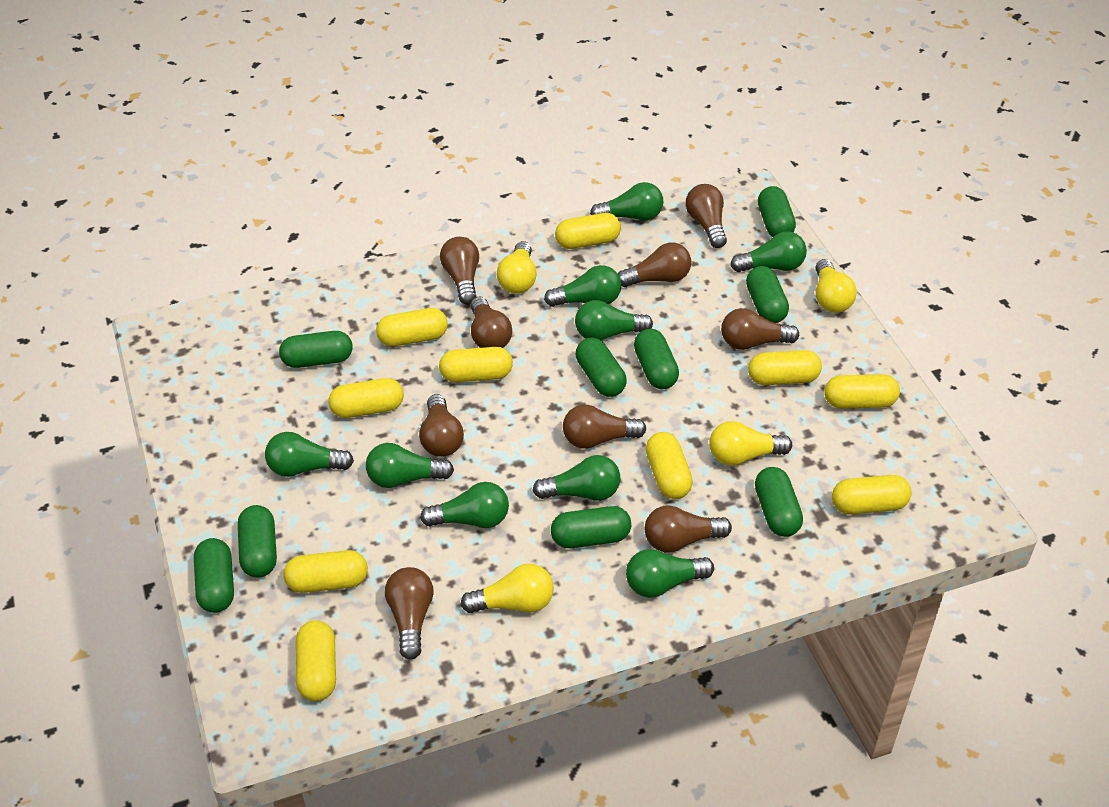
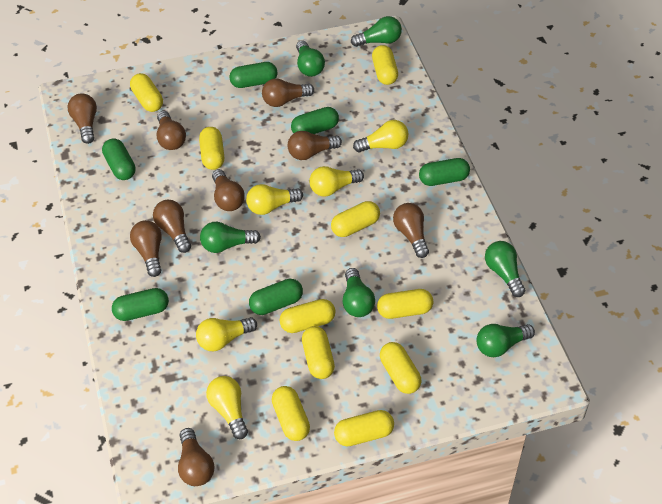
green capsule: 9 -> 6
green light bulb: 9 -> 6
yellow light bulb: 4 -> 5

